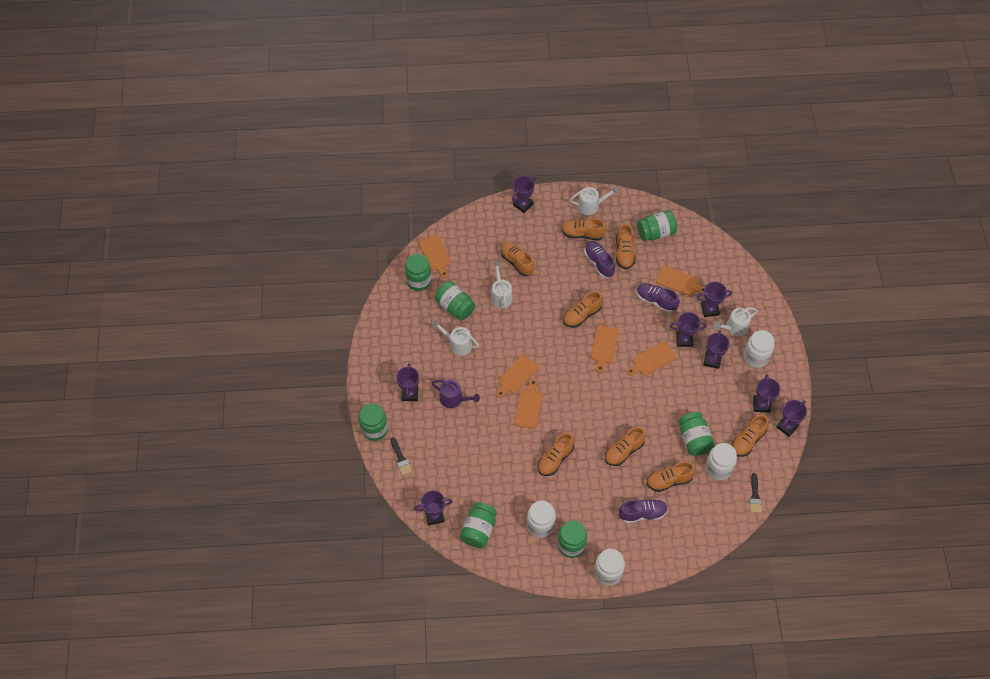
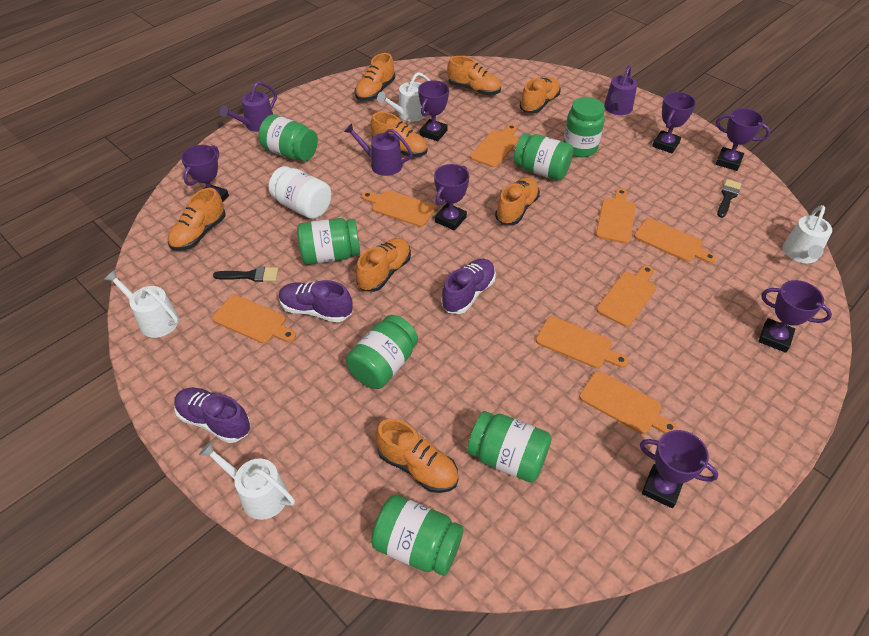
orange cutting board: 6 -> 8
purple trophy: 8 -> 7
purple watering can: 1 -> 3
white jar: 4 -> 1

